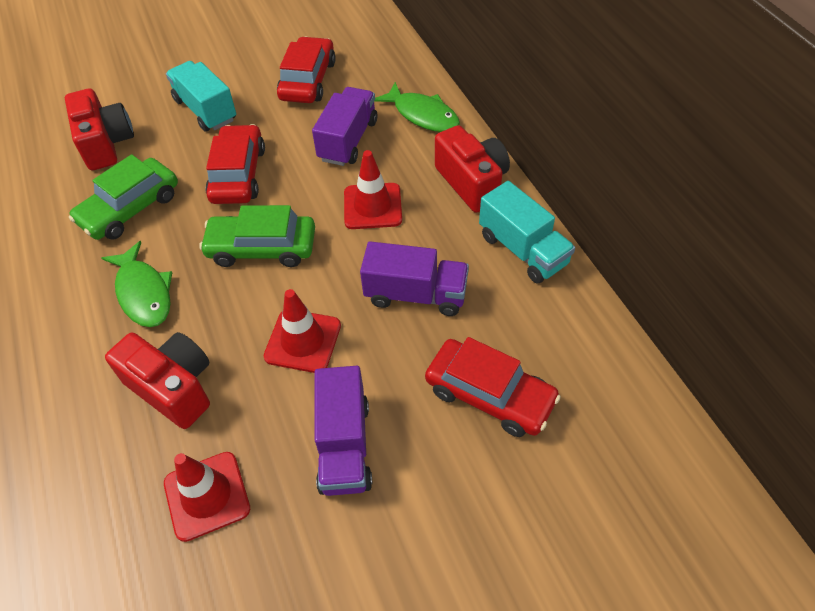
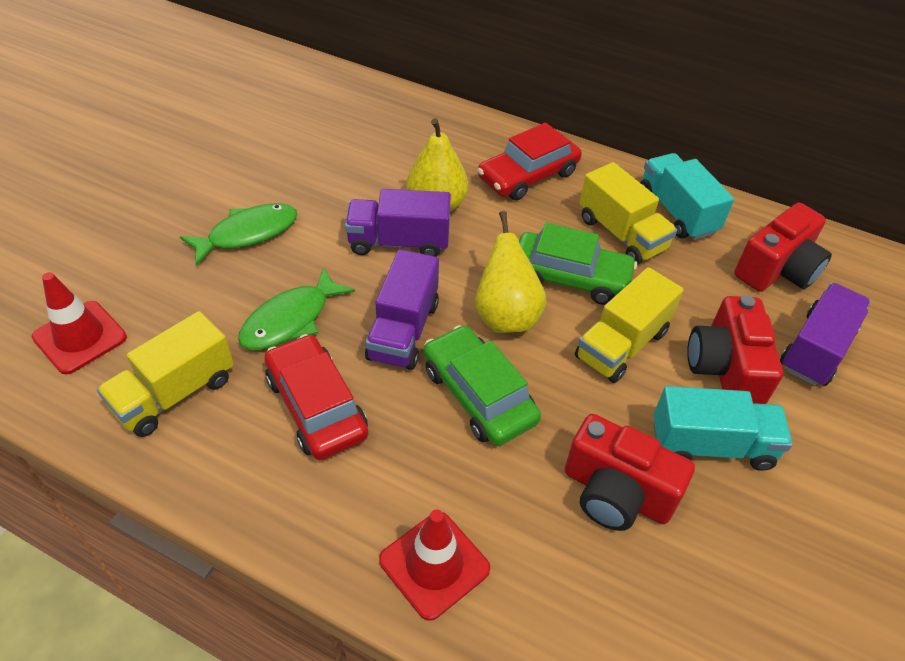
red car: 3 -> 2
red traffic cone: 3 -> 2
yellow pear: 0 -> 2
yellow truck: 0 -> 3

